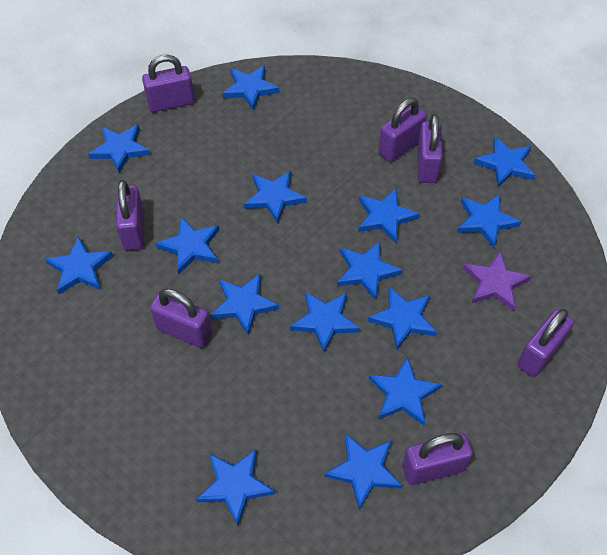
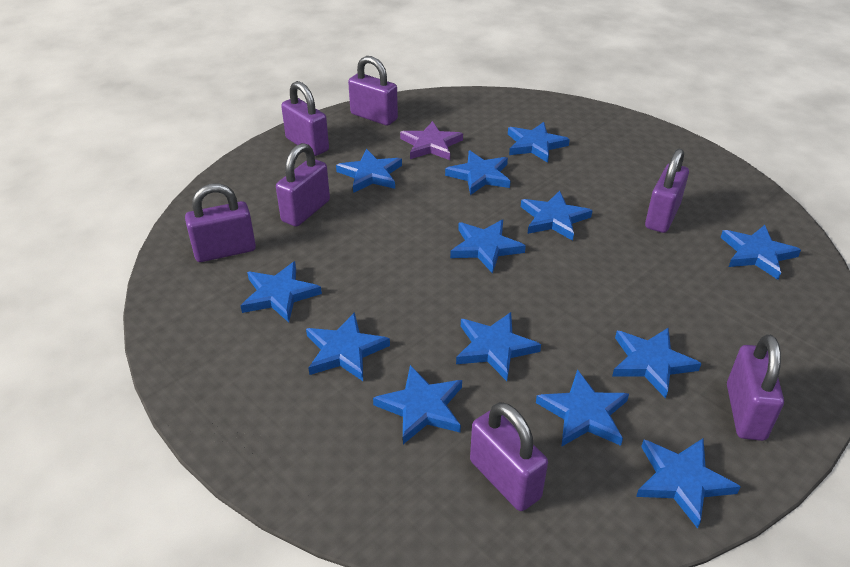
blue star: 15 -> 13

